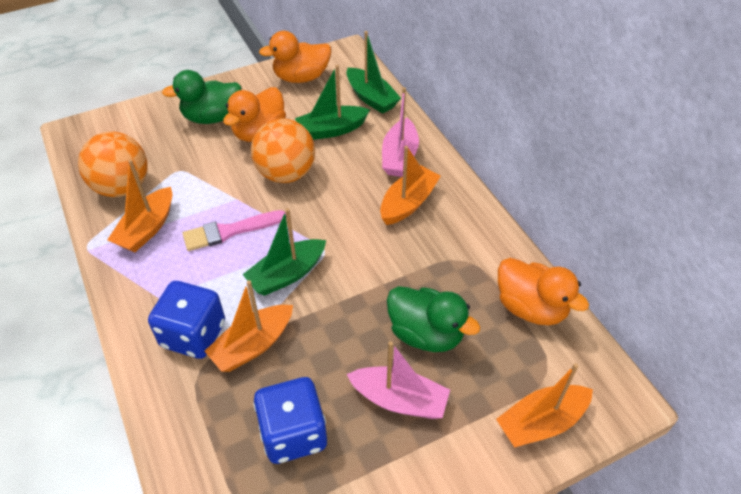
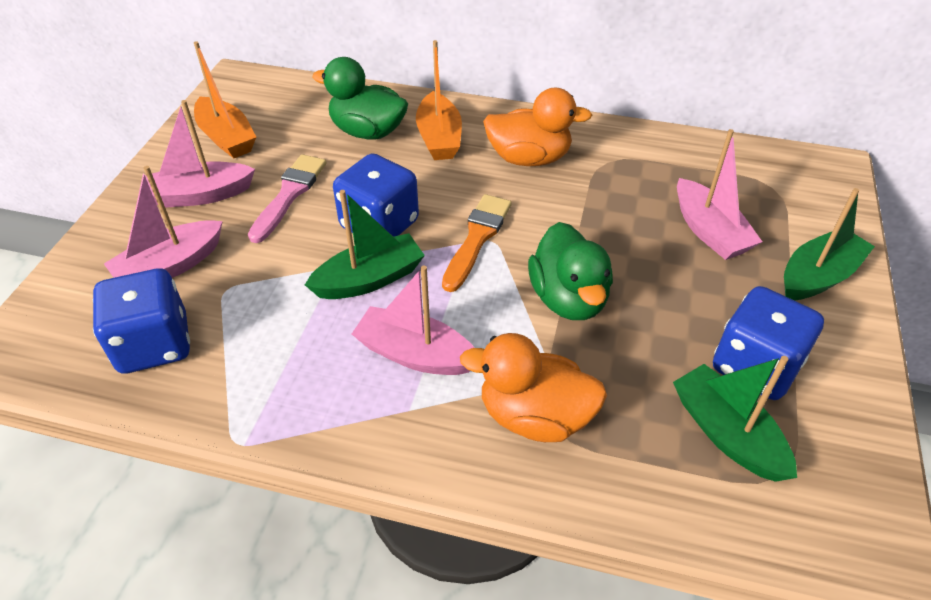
blue dice: 2 -> 3
orange ball: 2 -> 0
orange boat: 4 -> 2
orange brush: 0 -> 1
orange duck: 3 -> 2
pink boat: 2 -> 4

